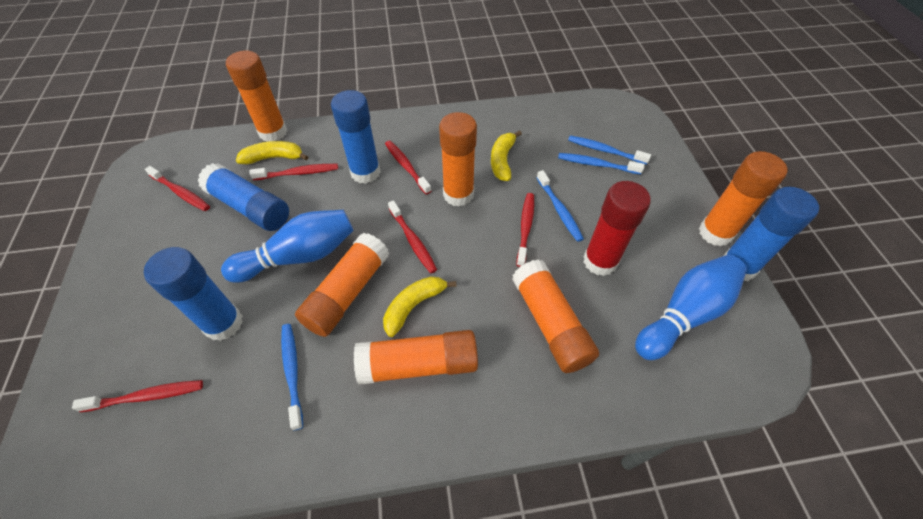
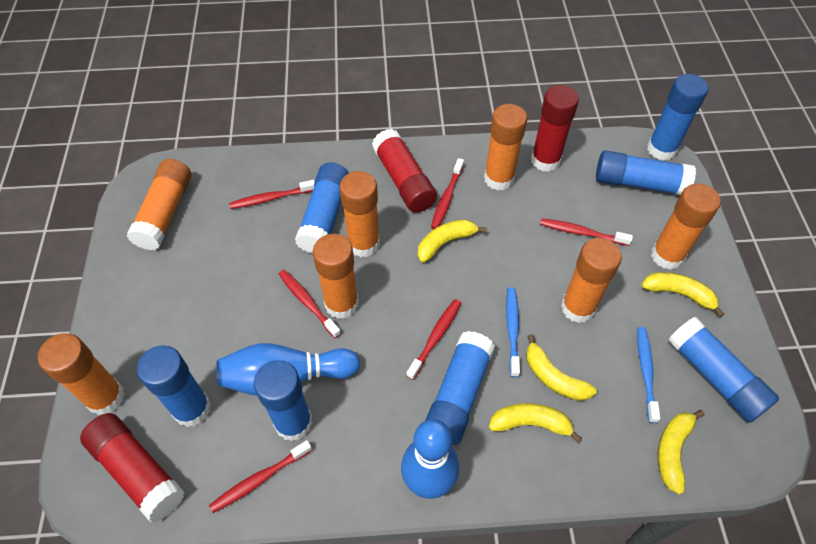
blue glue stick: 4 -> 7
blue toothbrush: 4 -> 2
orange glue stick: 6 -> 7
red glue stick: 1 -> 3
yellow banana: 3 -> 5

